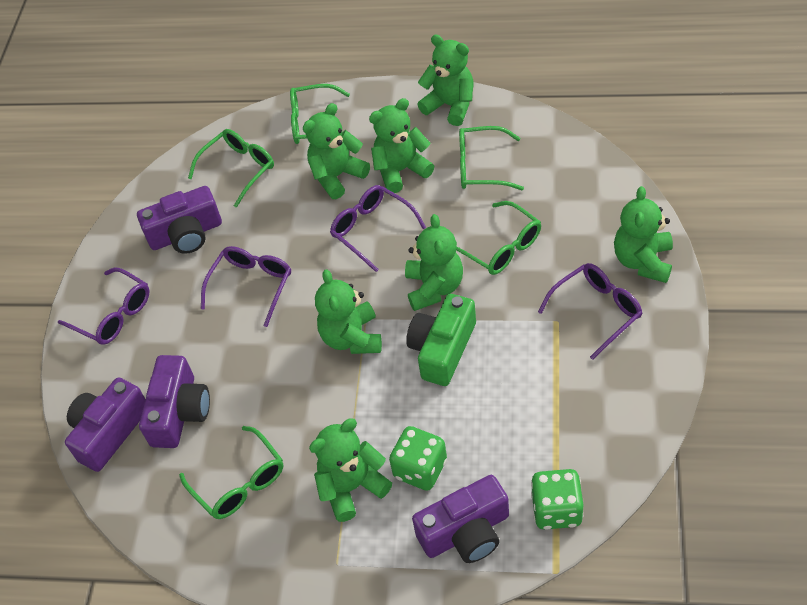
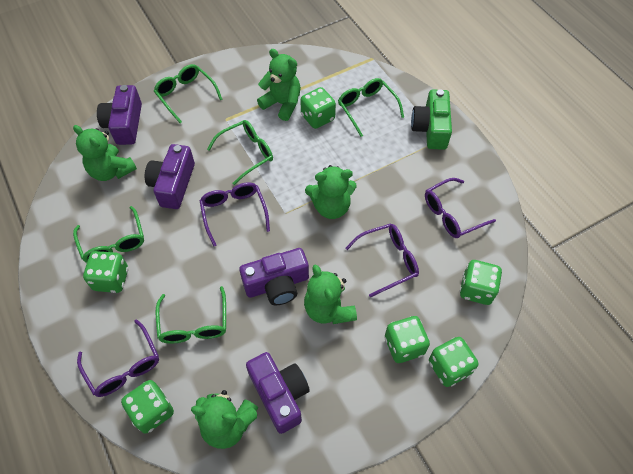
green dice: 2 -> 6
green teddy bear: 7 -> 5

